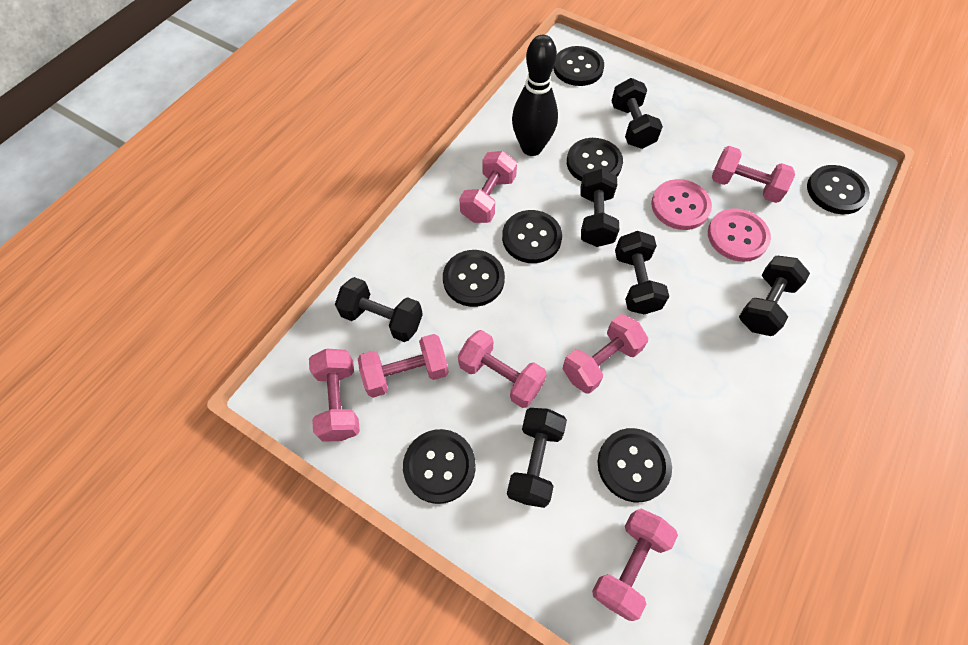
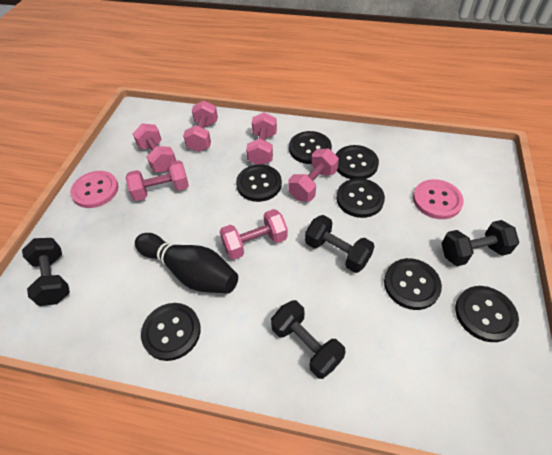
black dumbbell: 6 -> 4
pink dumbbell: 7 -> 6

